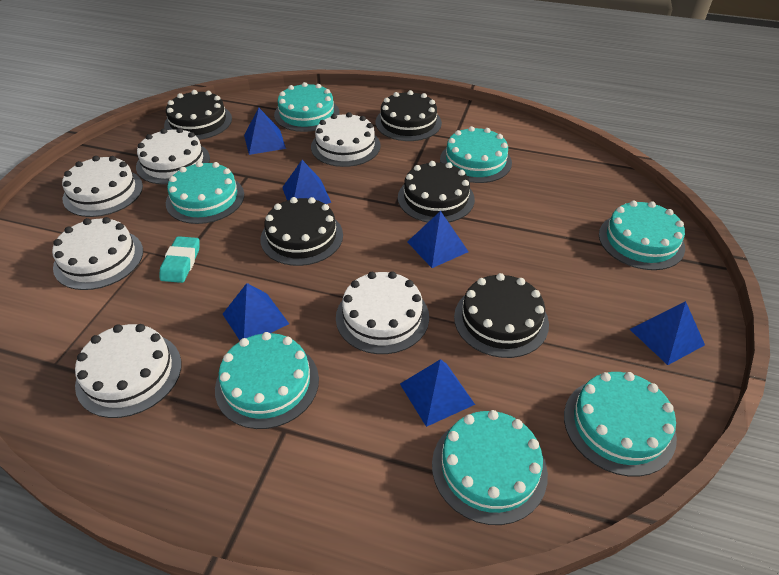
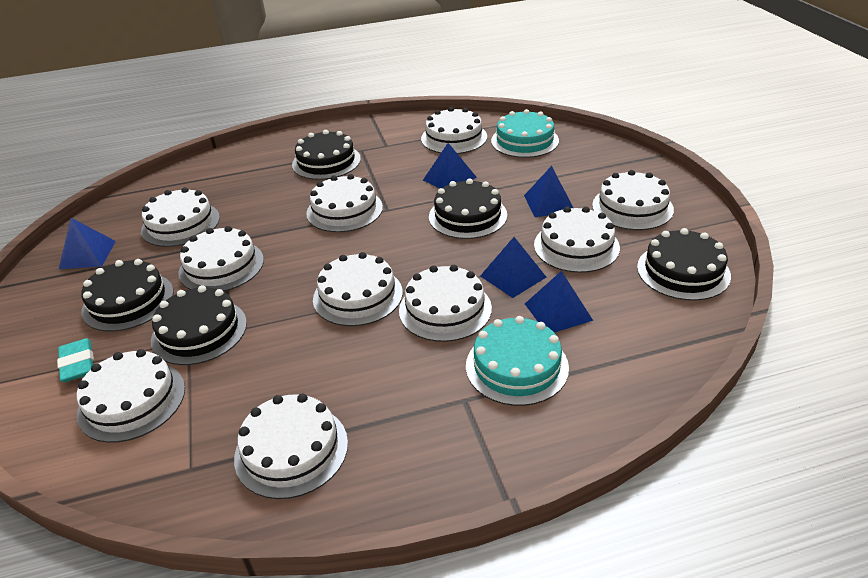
blue pyramid: 6 -> 5
turquoise cake: 7 -> 2
white cake: 6 -> 10

